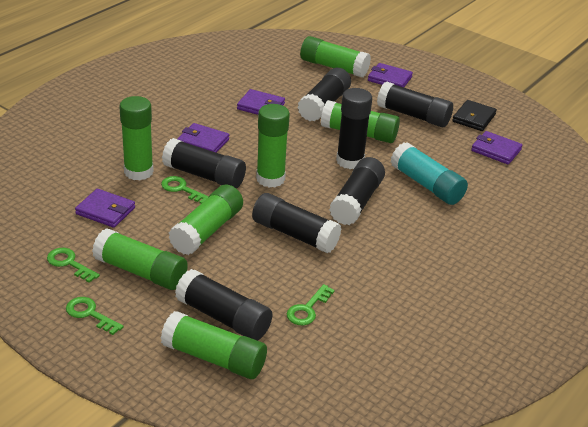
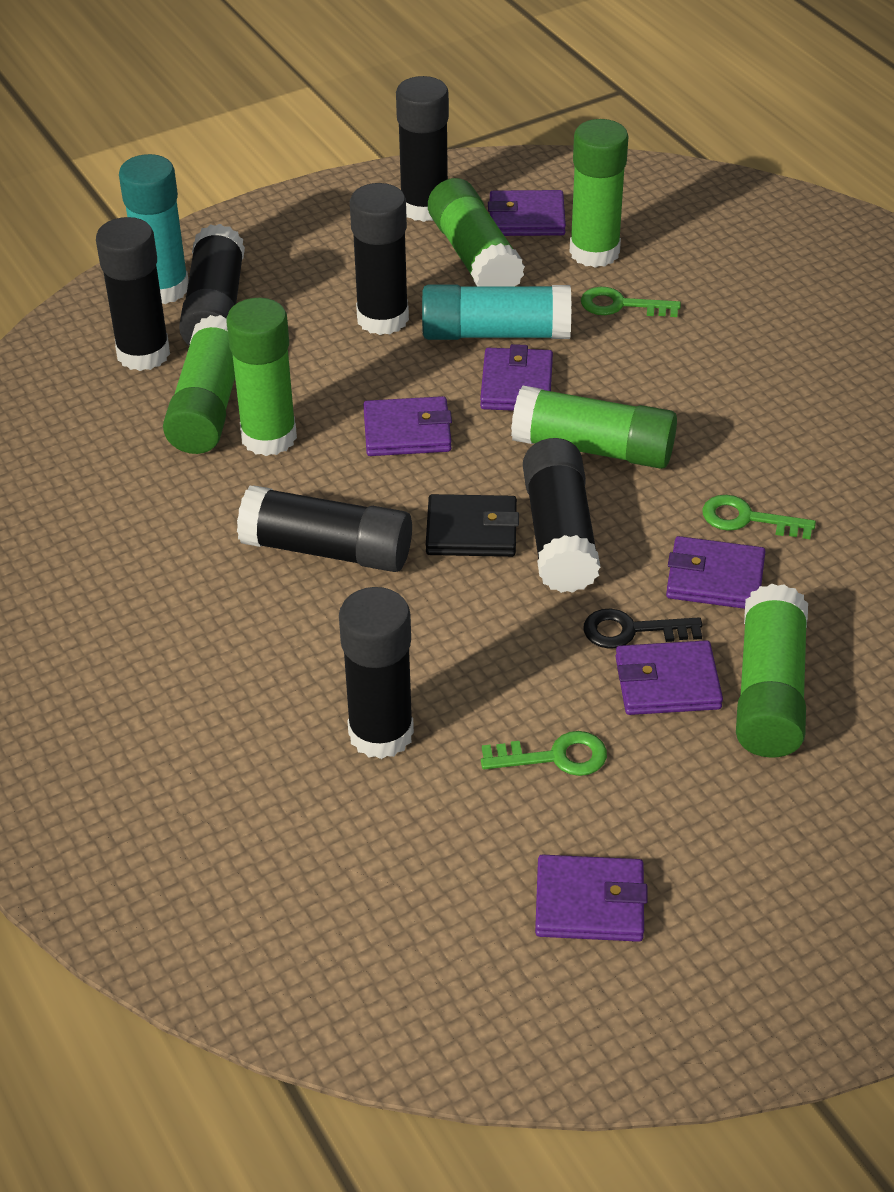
black key: 0 -> 1
green glue stick: 7 -> 6
green key: 4 -> 3
purple wallet: 5 -> 6
turquoise glue stick: 1 -> 2

